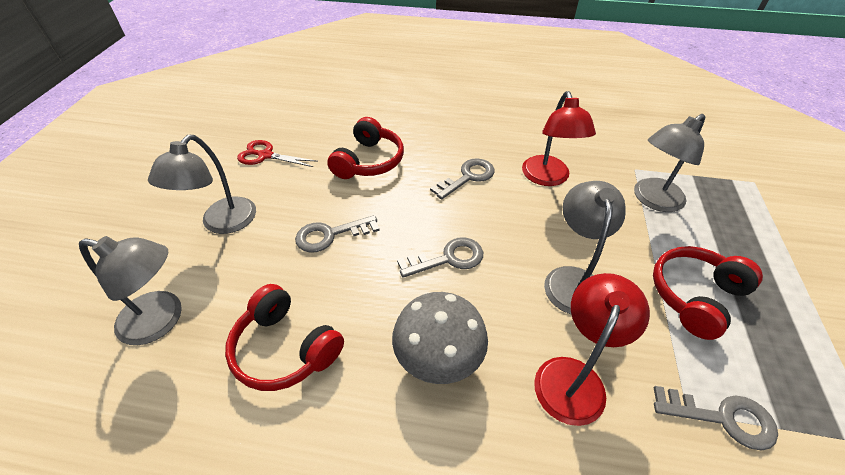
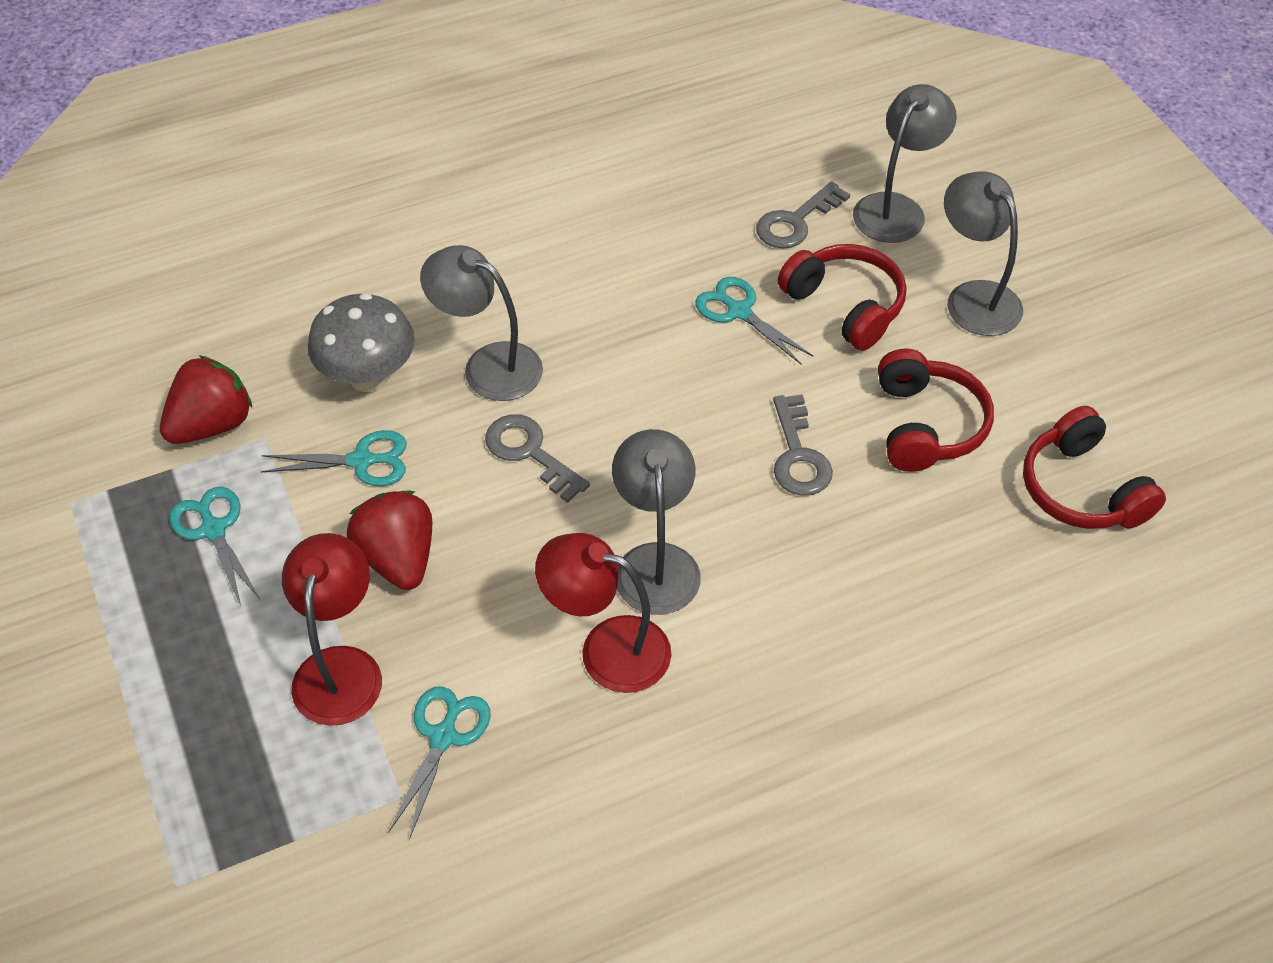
grey key: 4 -> 3
red scissors: 1 -> 0
red strawberry: 0 -> 2
turquoise scissors: 0 -> 4

